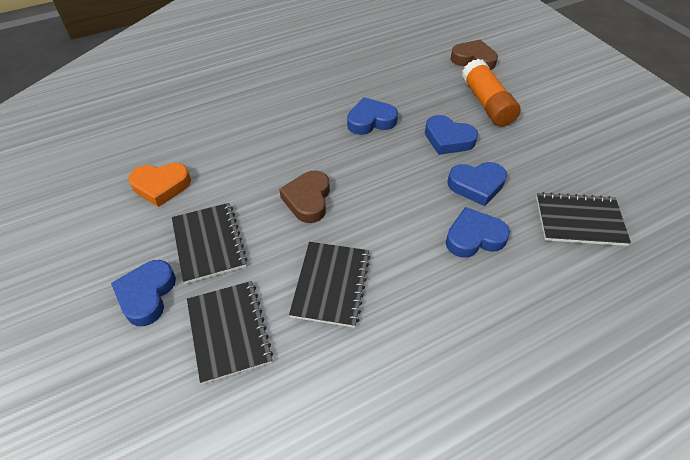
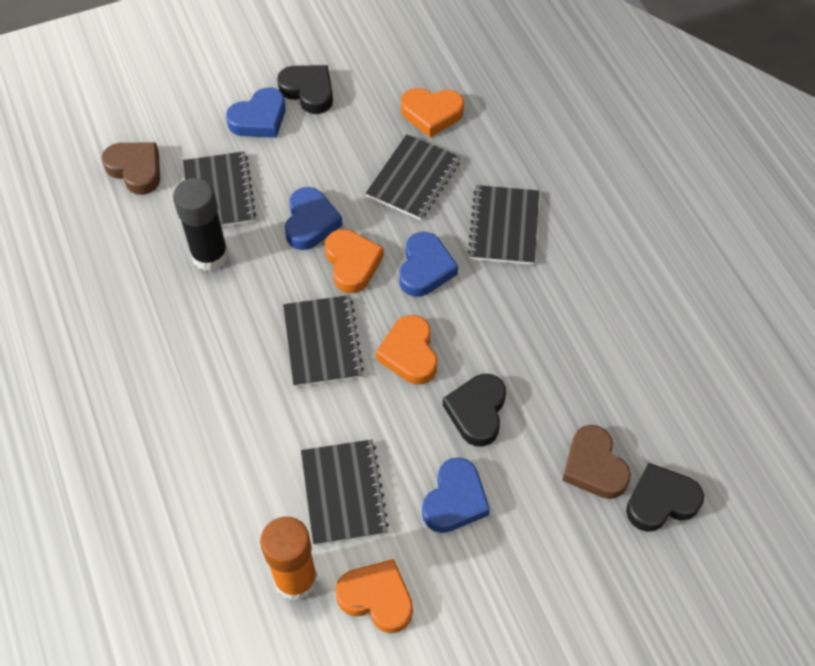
black glue stick: 0 -> 1
black heart: 0 -> 3
black notebook: 4 -> 5
blue heart: 5 -> 4
orange heart: 1 -> 4

